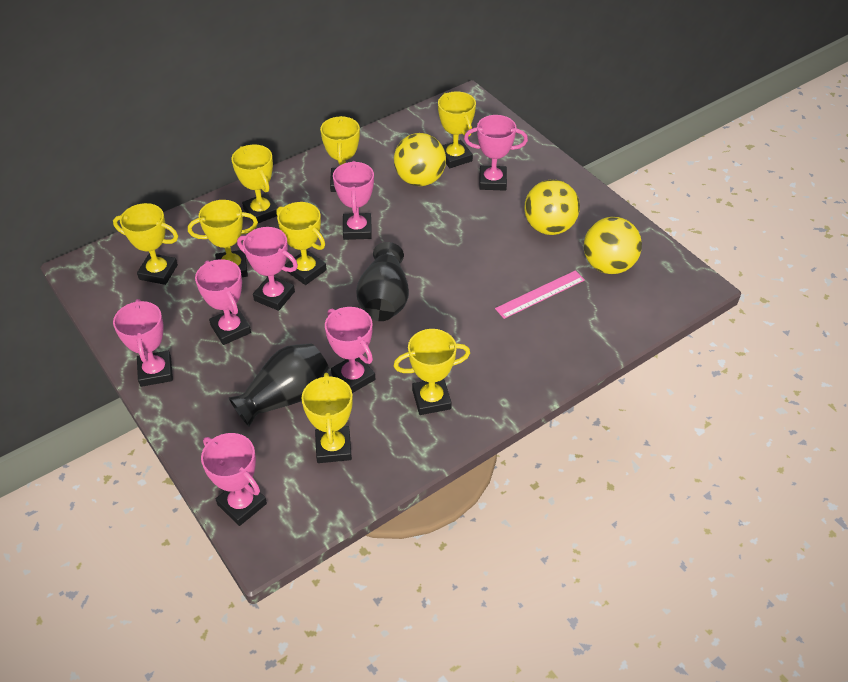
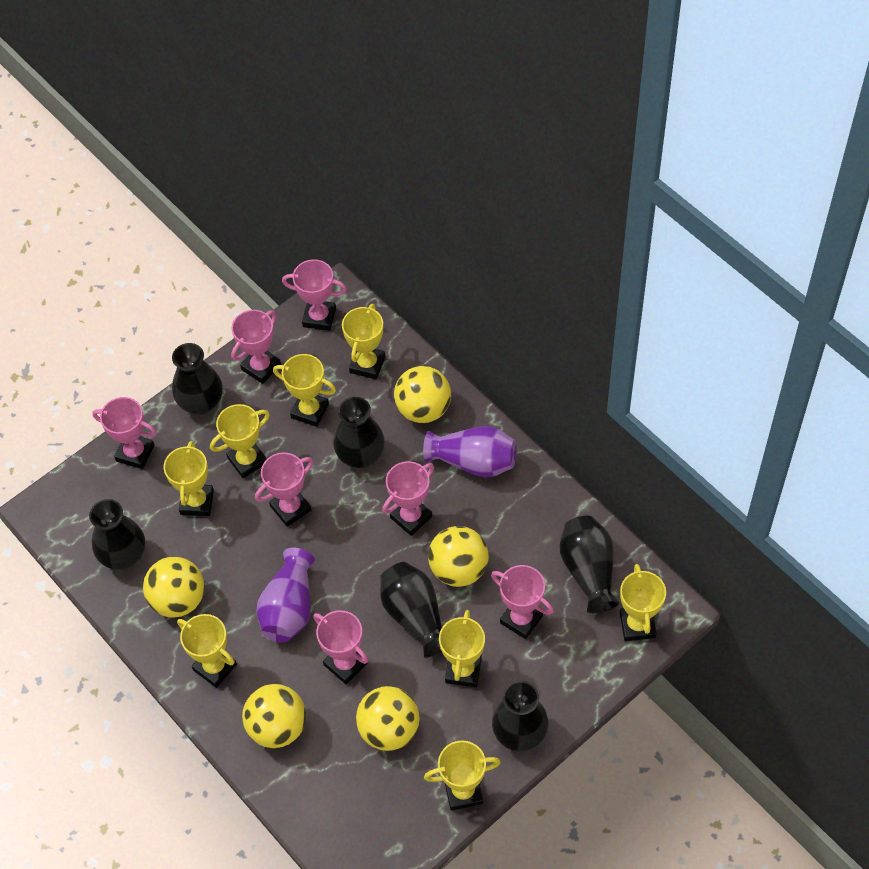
black vase: 2 -> 6
pink ruler: 1 -> 0
purple vase: 0 -> 2
yellow ball: 3 -> 5

